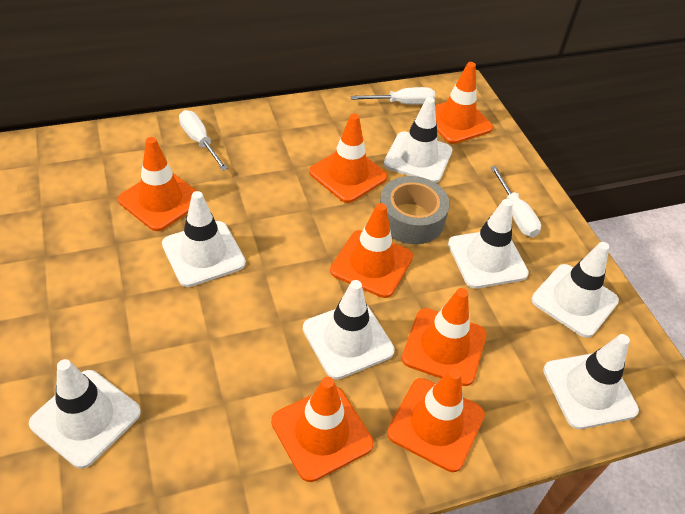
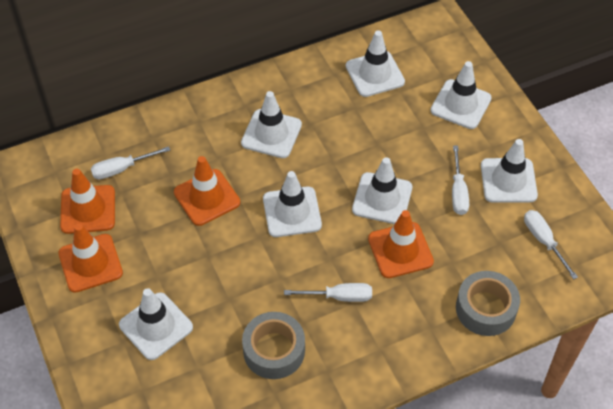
grey tape: 1 -> 2
orange traffic cone: 7 -> 4
white screwdriver: 3 -> 4

